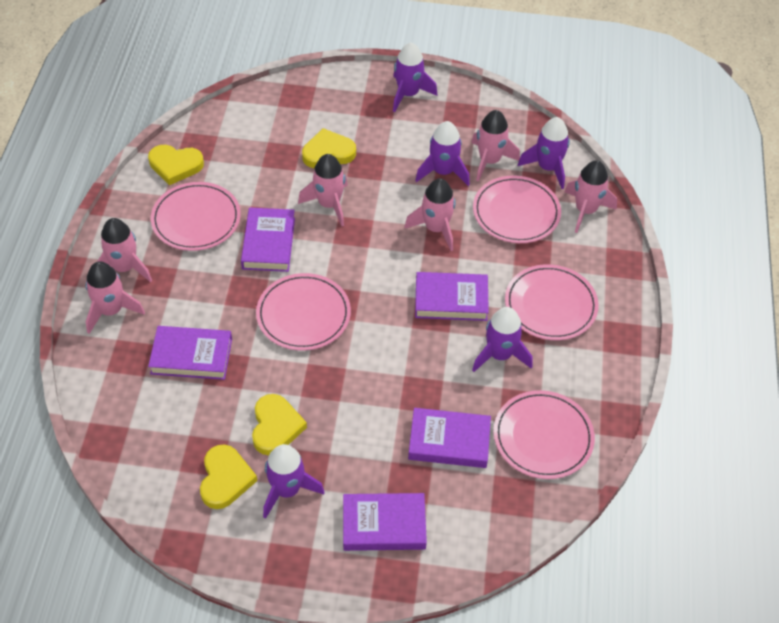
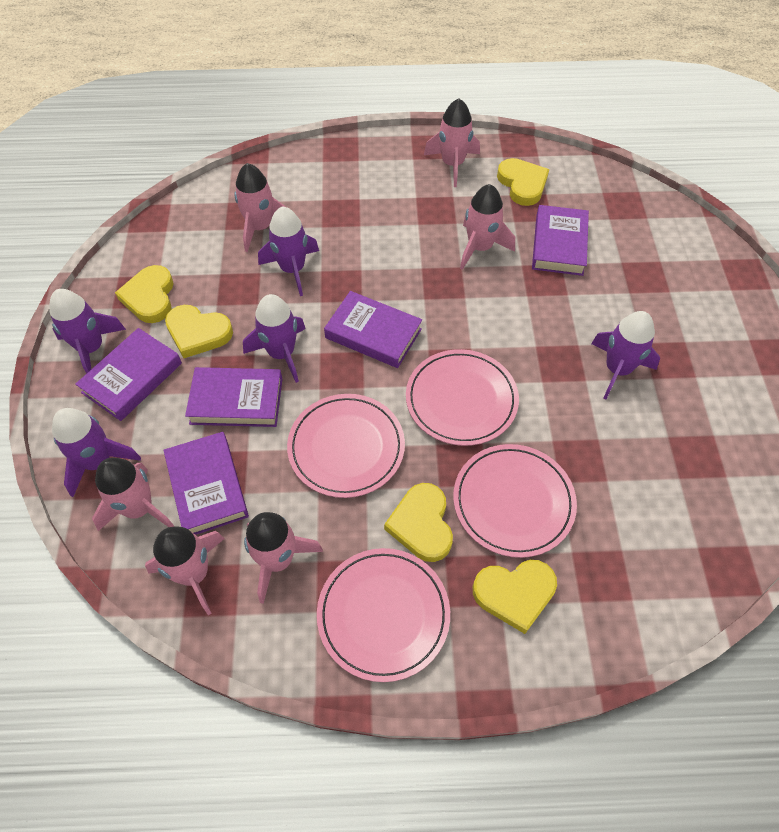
pink plate: 5 -> 4
yellow heart: 4 -> 5

